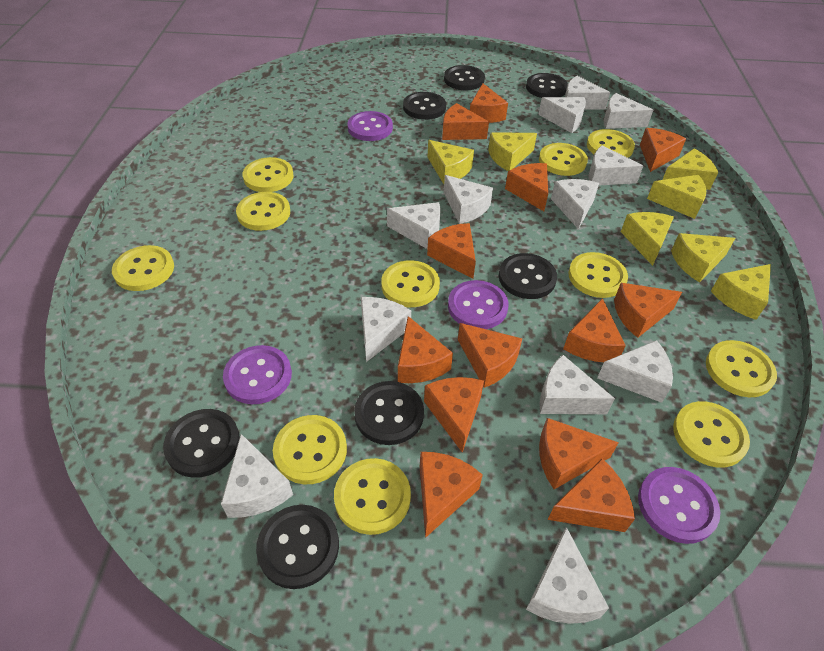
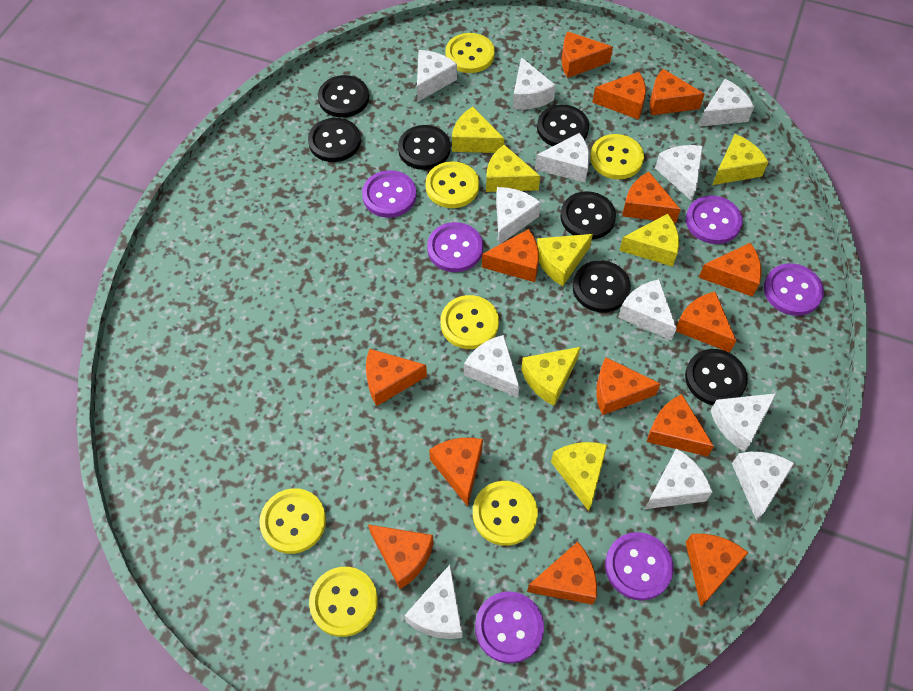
orange cheese: 13 -> 14
purple button: 4 -> 6
yellow button: 11 -> 7

